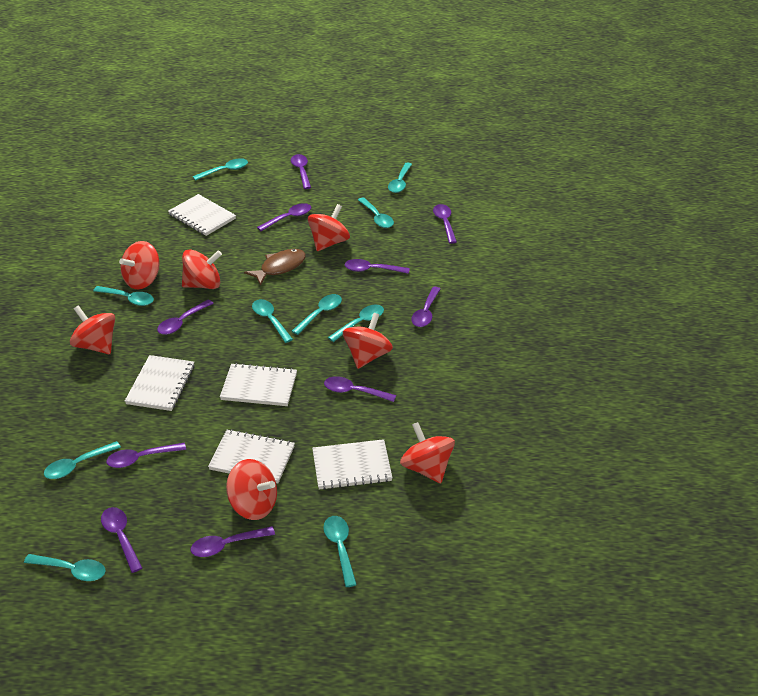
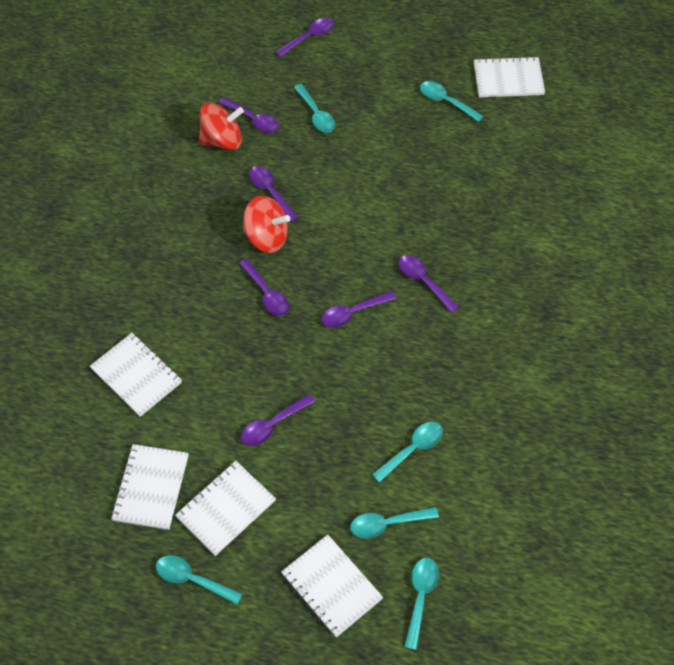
brown fish: 1 -> 0
purple spoon: 10 -> 7
red spinning top: 7 -> 2
turquoise spoon: 10 -> 6

